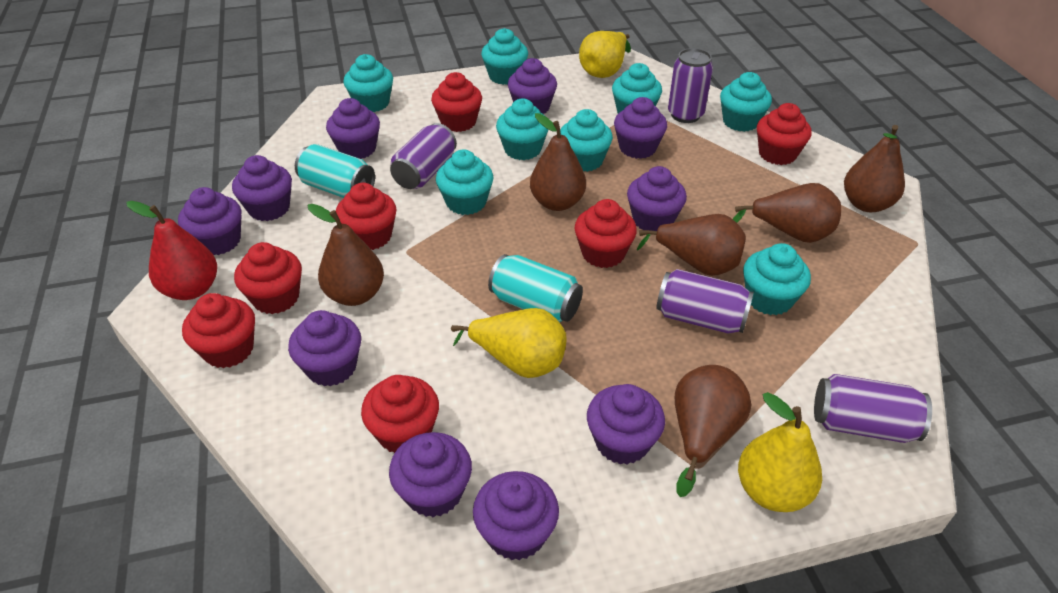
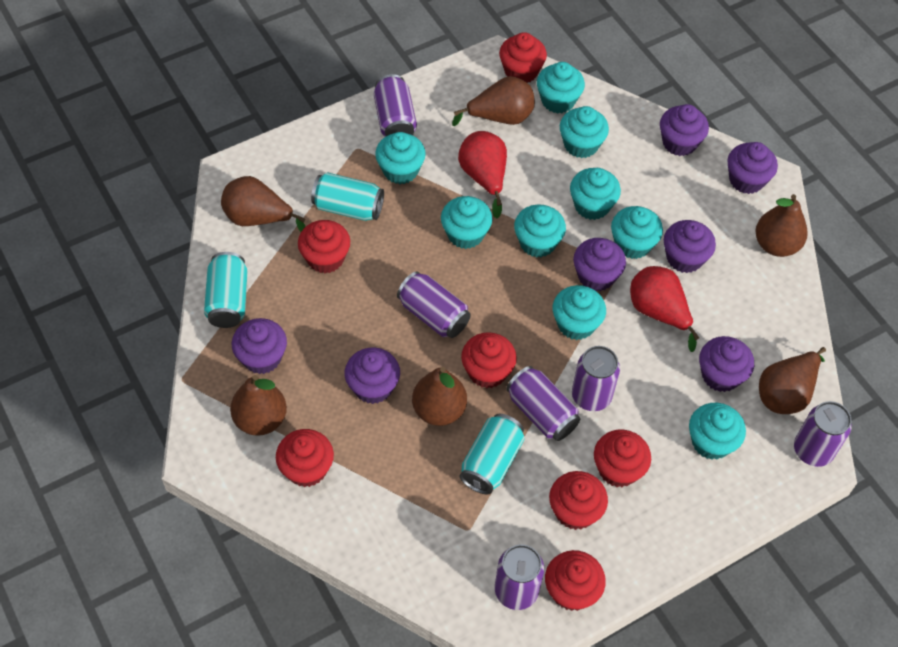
purple can: 4 -> 6
purple cupcake: 10 -> 7
red pear: 1 -> 2
turquoise can: 2 -> 3
turquoise cupcake: 8 -> 9
yellow pear: 3 -> 0

